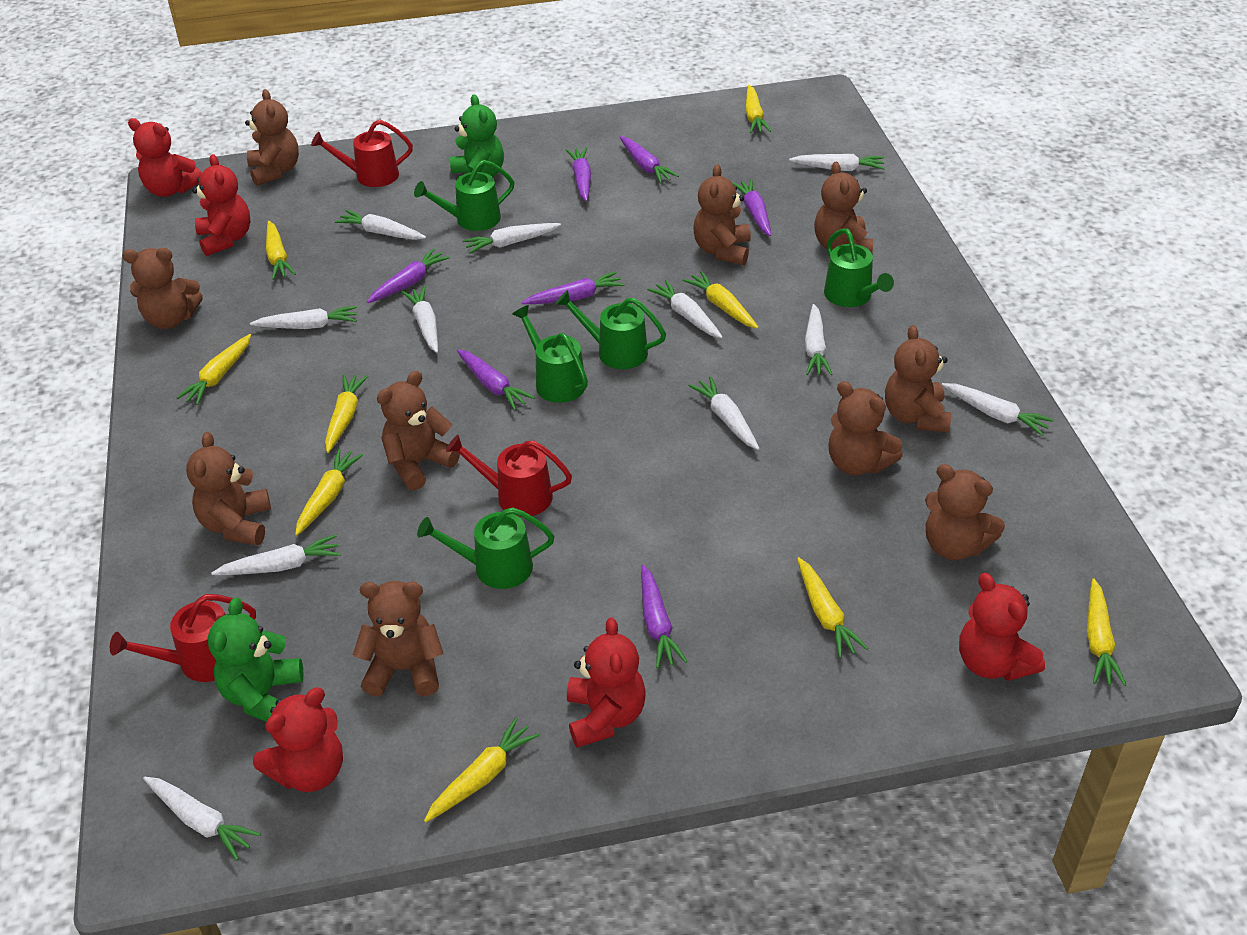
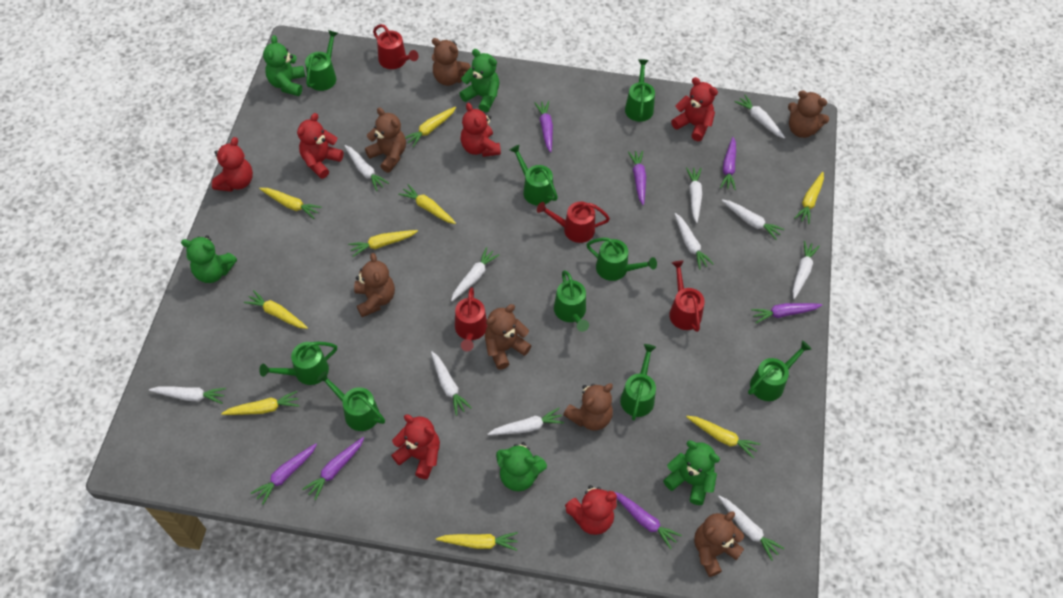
brown teddy bear: 10 -> 7
green teddy bear: 2 -> 5
green watering can: 5 -> 9
red teddy bear: 5 -> 6
red watering can: 3 -> 4

